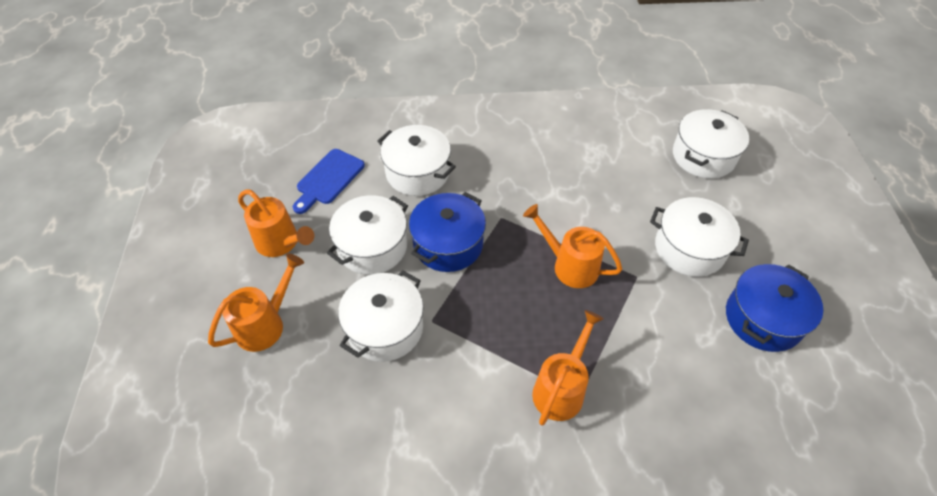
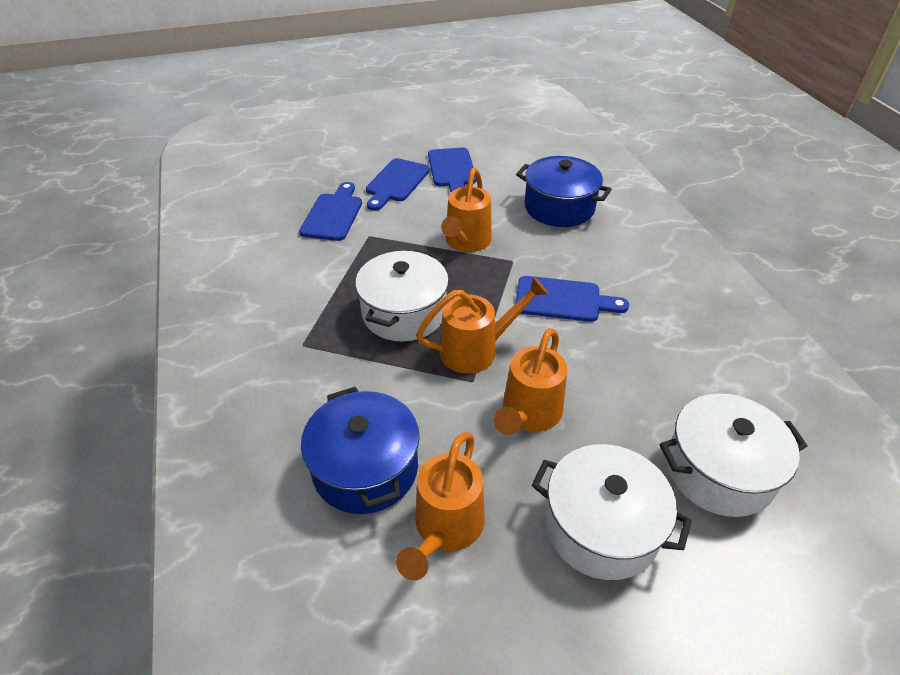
blue cutting board: 1 -> 4
white pot: 5 -> 3

